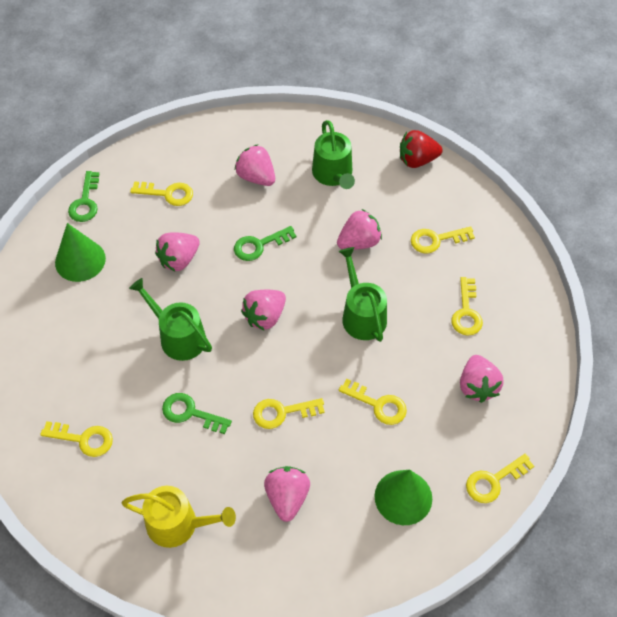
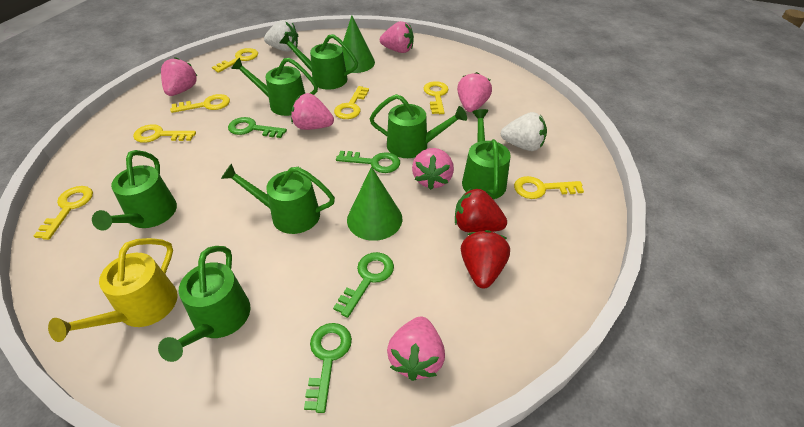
green key: 3 -> 4
green watering can: 3 -> 7
red strawberry: 1 -> 2
white strawberry: 0 -> 2

